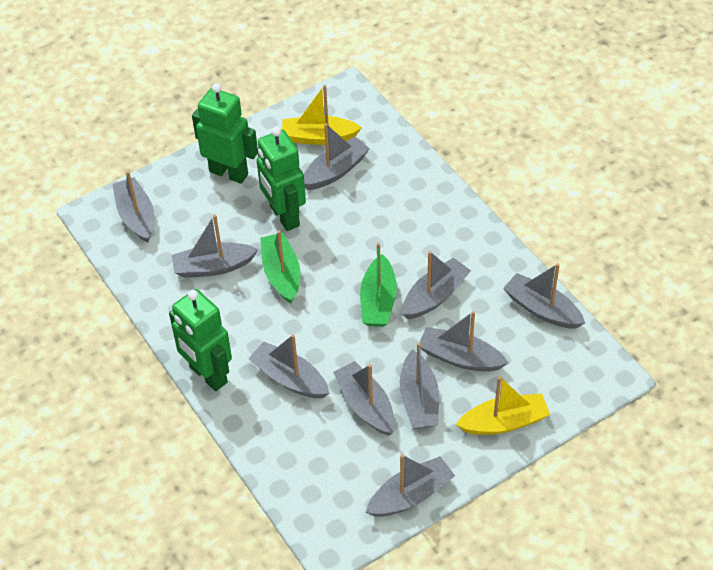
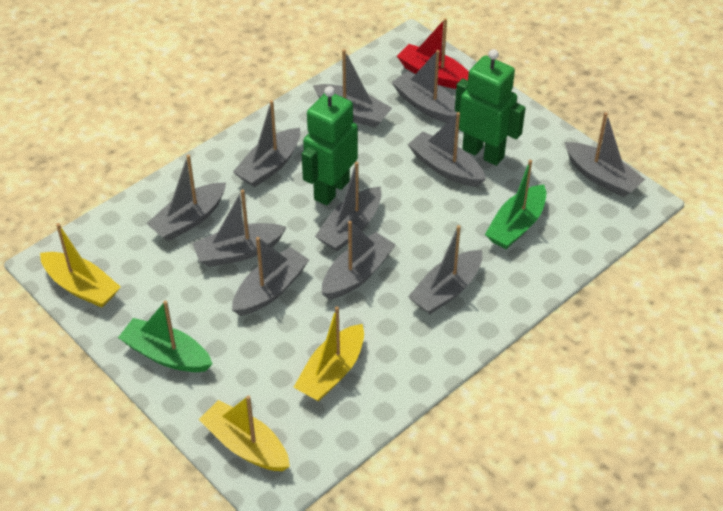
green robot: 3 -> 2
grey boat: 10 -> 11
red boat: 0 -> 1
yellow boat: 2 -> 3

